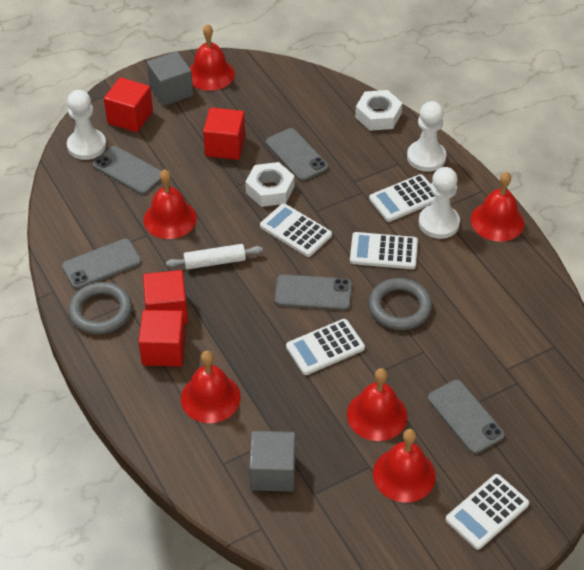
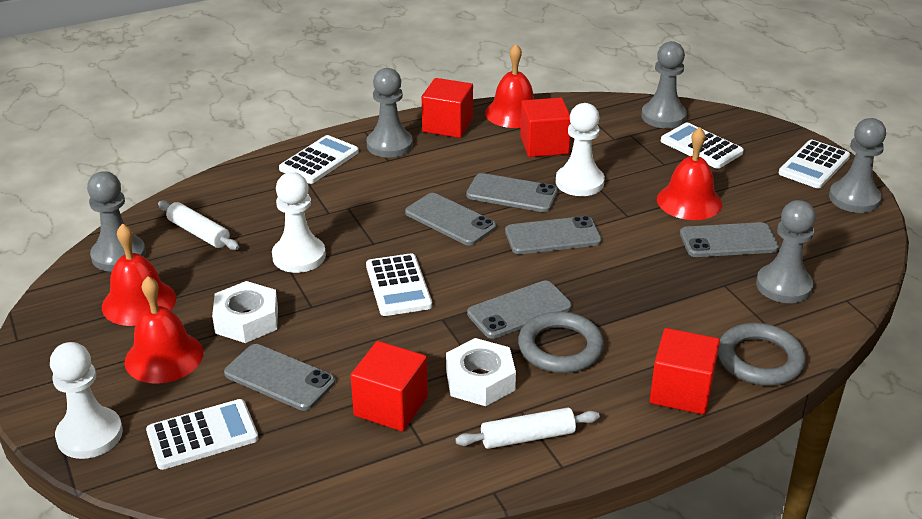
grey cube: 2 -> 0
grey pawn: 0 -> 5
grey phone: 5 -> 6
red bell: 6 -> 4
white rolling pin: 1 -> 2

